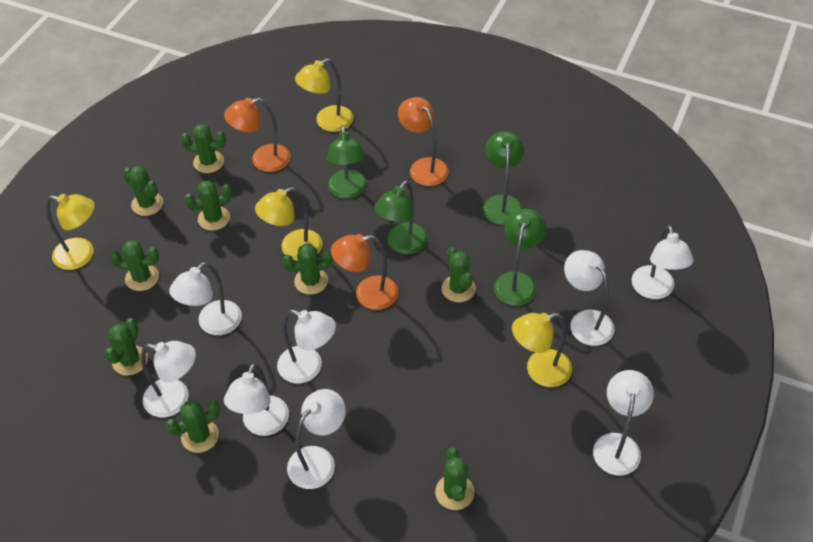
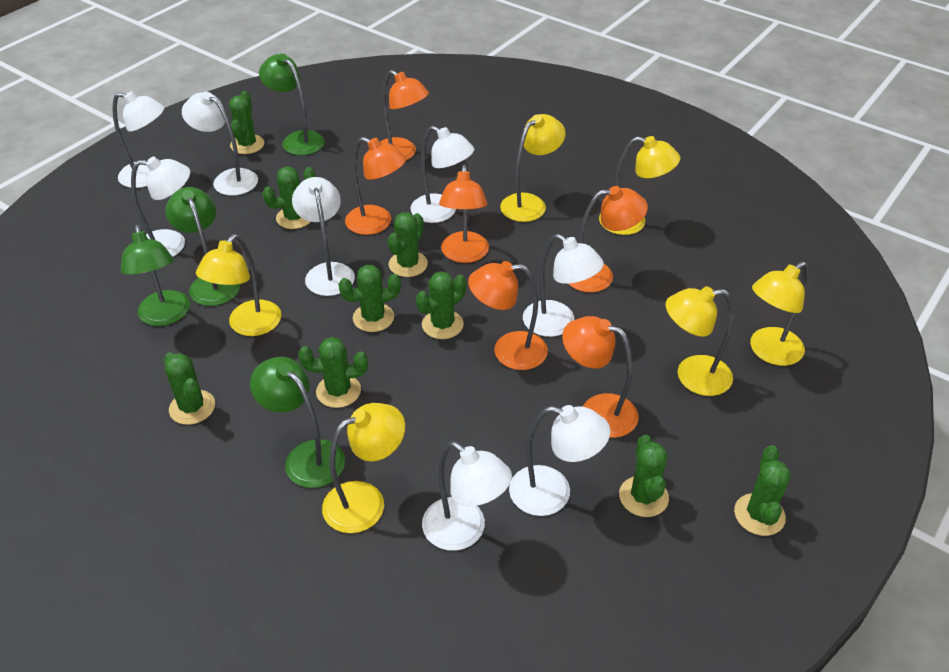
orange lamp: 3 -> 6
yellow lamp: 4 -> 6

